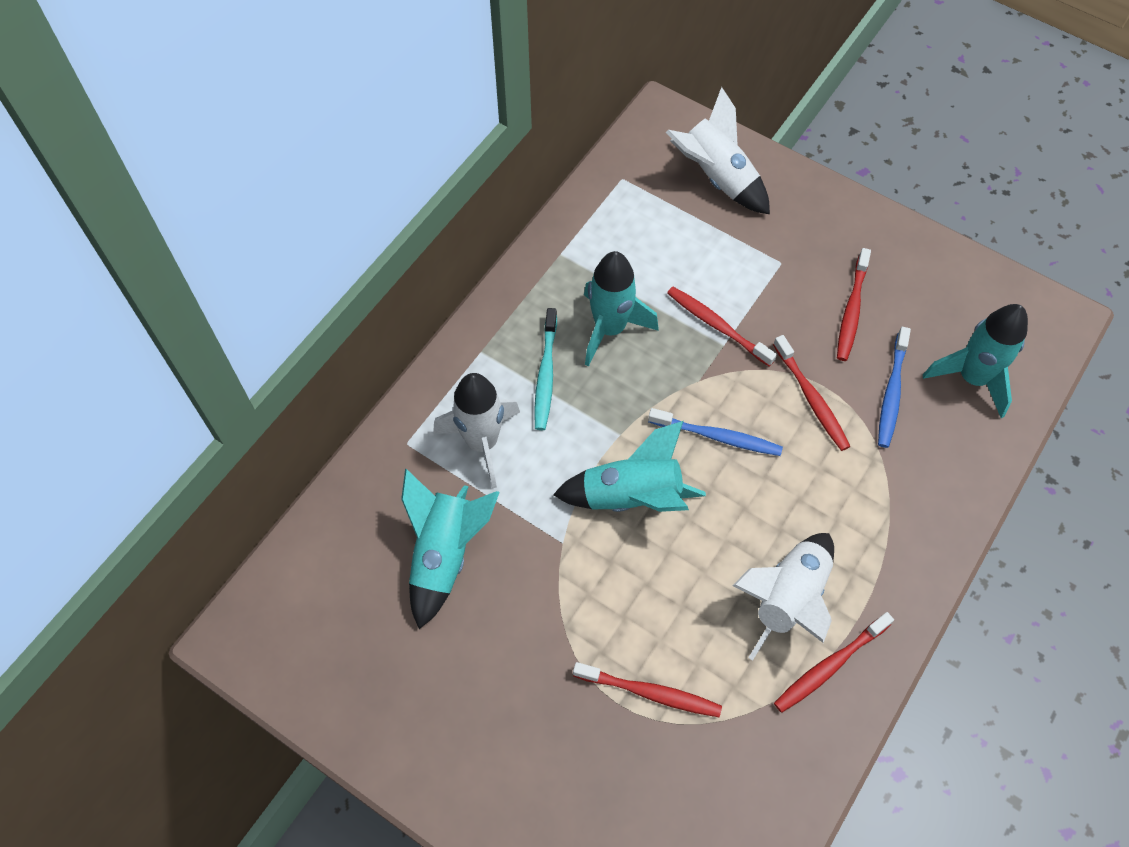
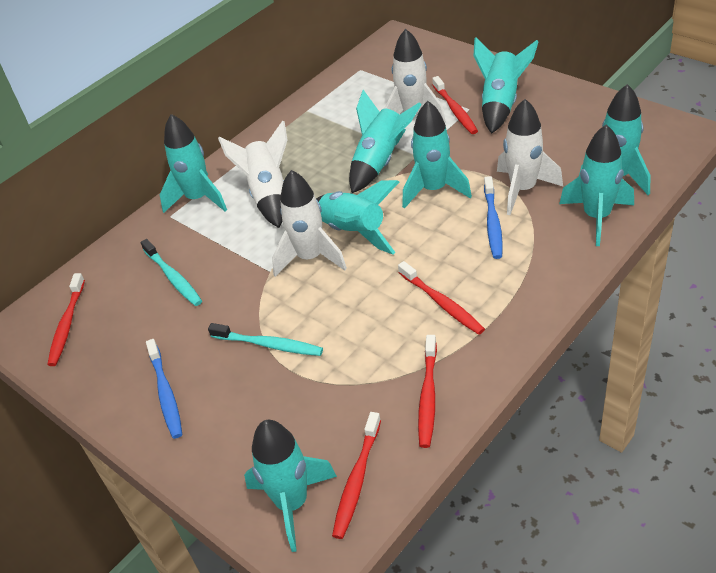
turquoise rocket: 4 -> 8
turquoise toothbrush: 1 -> 2
white rocket: 3 -> 4

